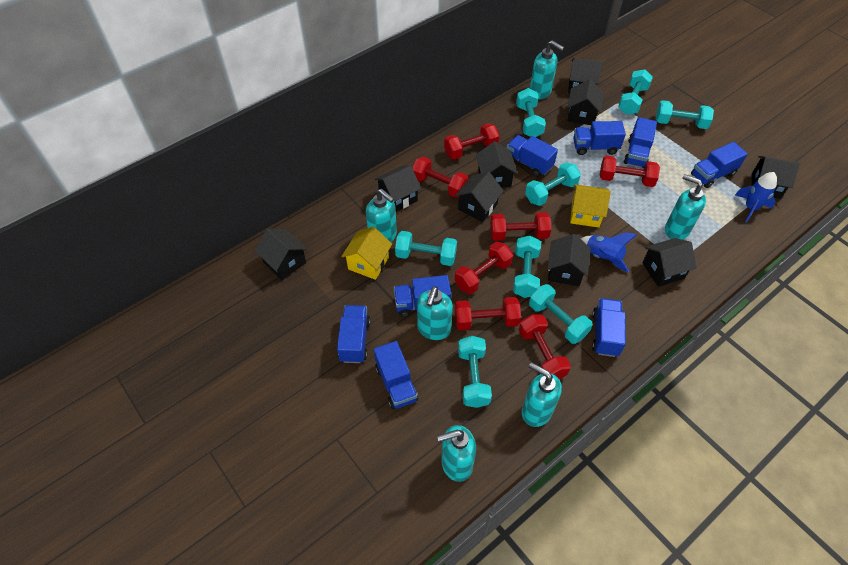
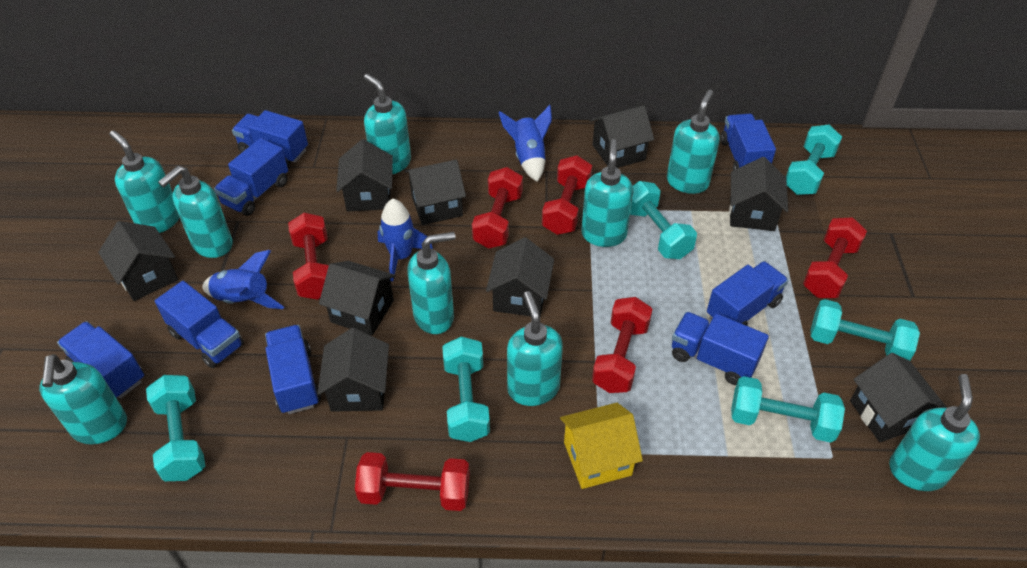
blue rocket: 2 -> 3
red dumbbell: 7 -> 6
turquoise dumbbell: 8 -> 6
turquoise soap dispenser: 6 -> 9
yellow house: 2 -> 1

